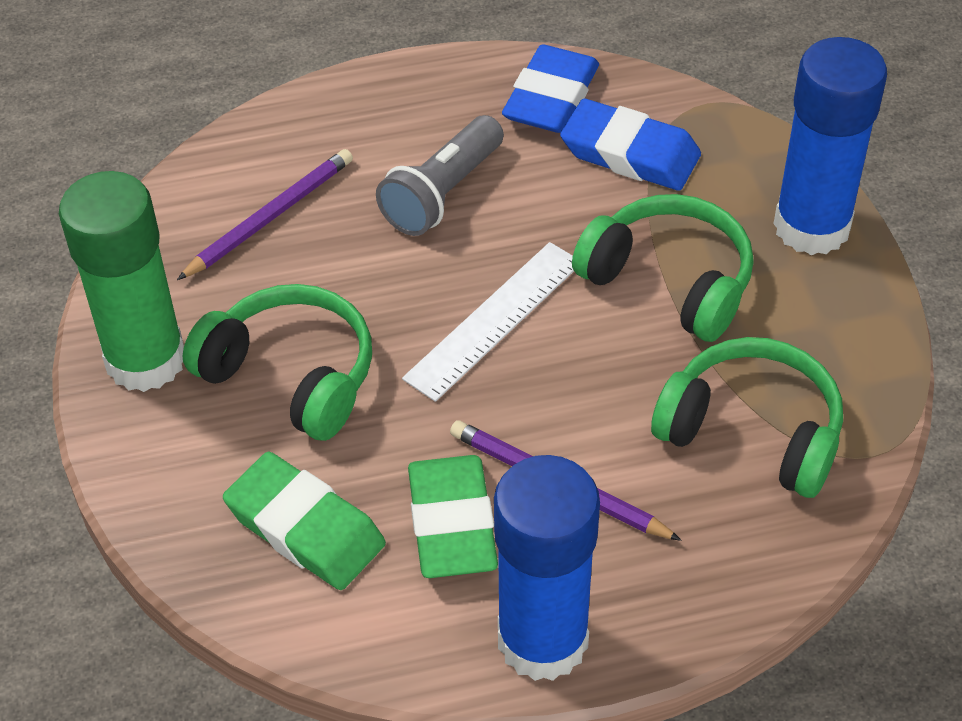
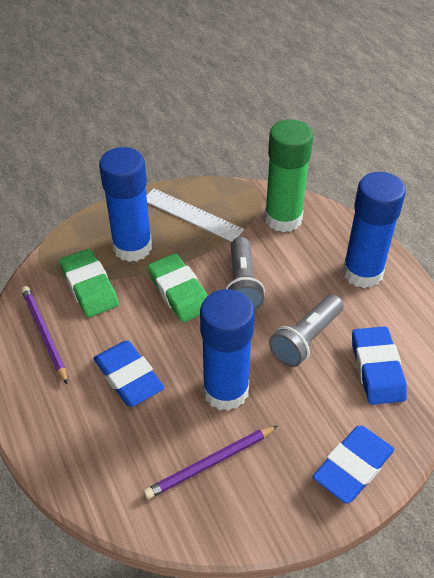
blue eraser: 2 -> 3
blue glue stick: 2 -> 3
green headphones: 3 -> 0
grey flashlight: 1 -> 2

